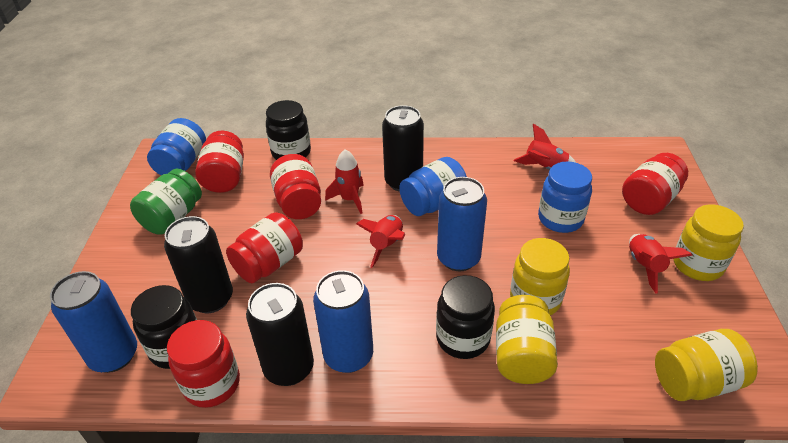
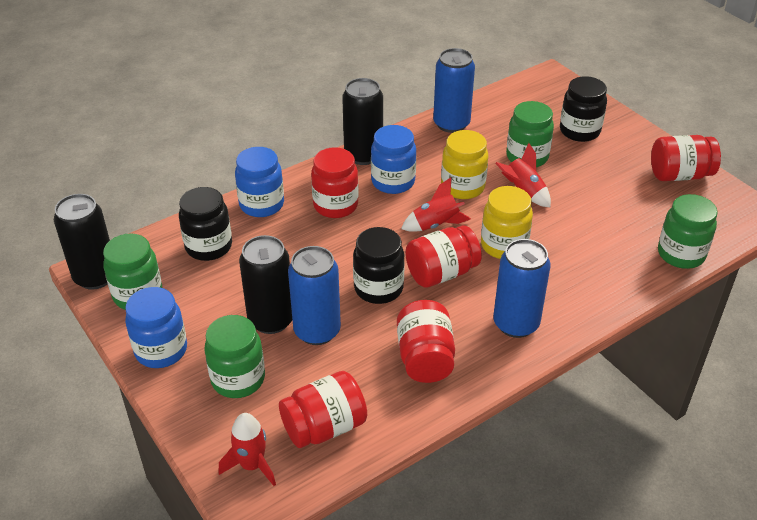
green jar: 1 -> 4
red rocket: 4 -> 3
yellow jar: 4 -> 2

